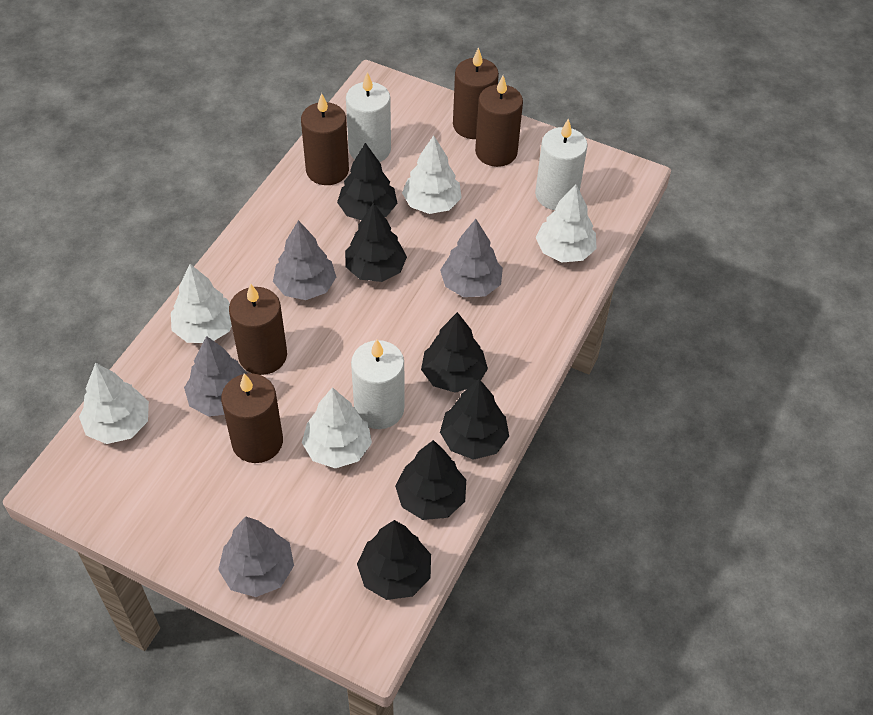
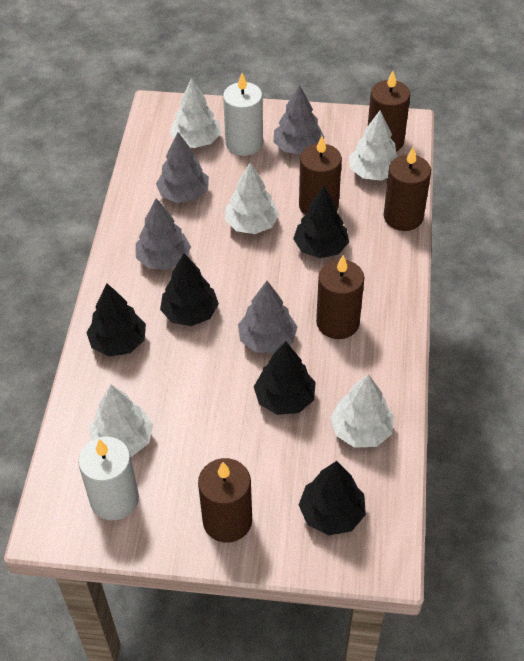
black tree: 6 -> 5
white candle: 3 -> 2

